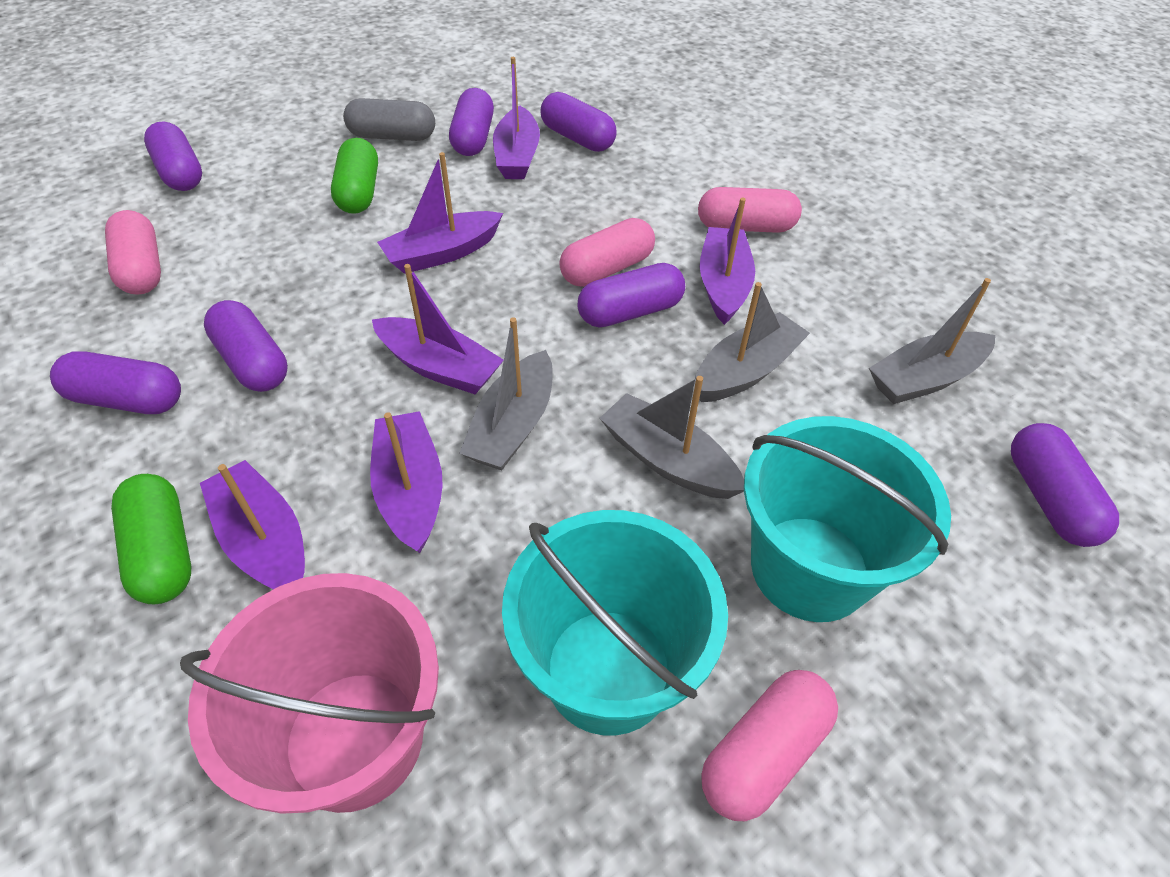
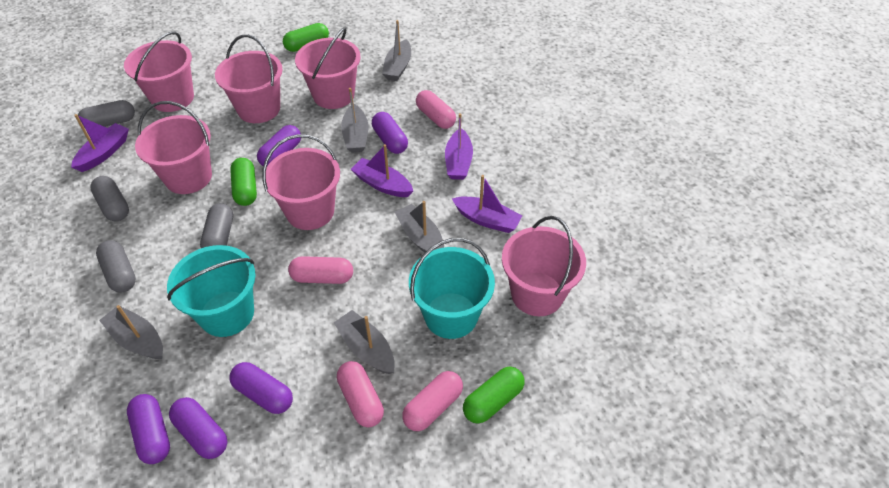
green capsule: 2 -> 3
grey boat: 4 -> 5
grey capsule: 1 -> 4
pink bucket: 1 -> 6
purple boat: 6 -> 4
purple capsule: 7 -> 5

